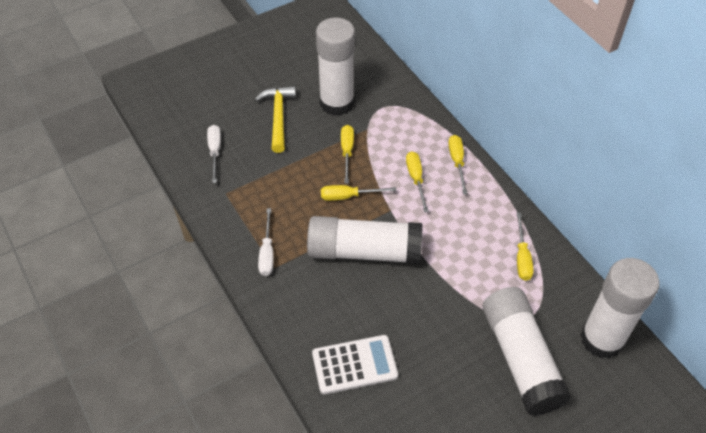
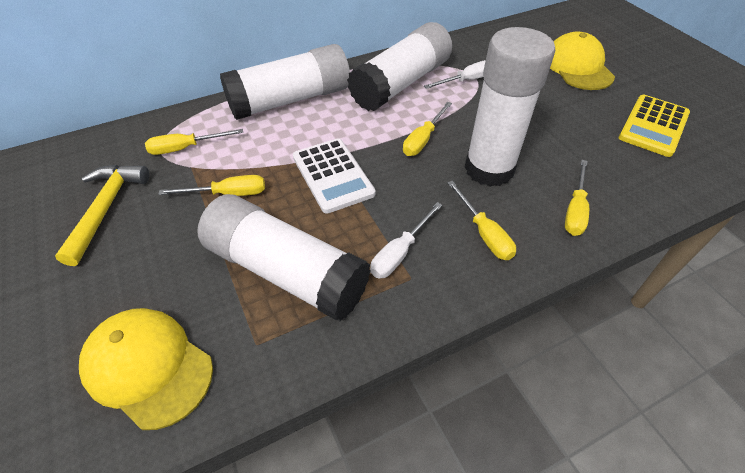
yellow calculator: 0 -> 1
yellow cap: 0 -> 2

